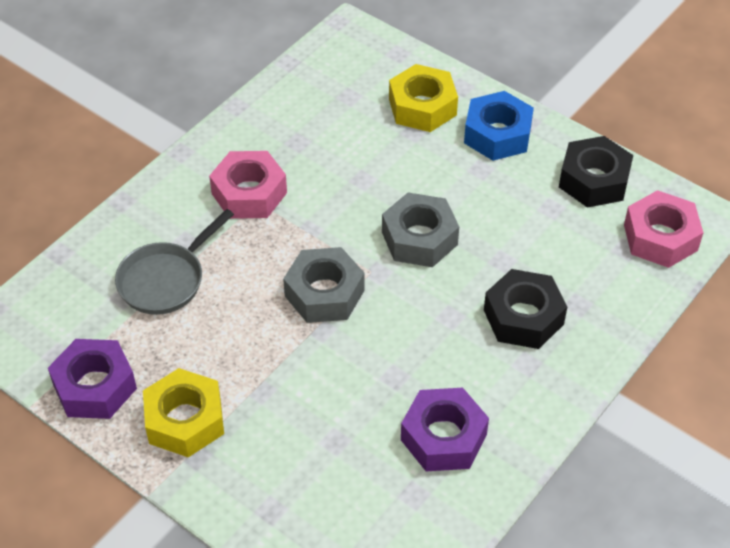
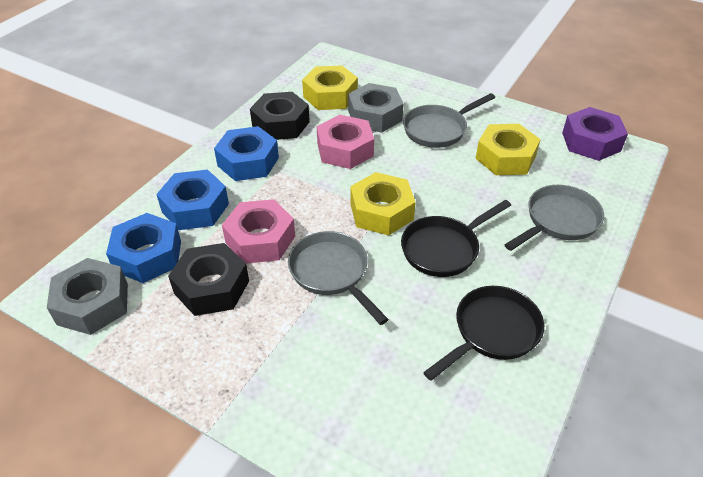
black pan: 0 -> 2
blue nut: 1 -> 3
grey pan: 1 -> 3
purple nut: 2 -> 1
yellow nut: 2 -> 3

